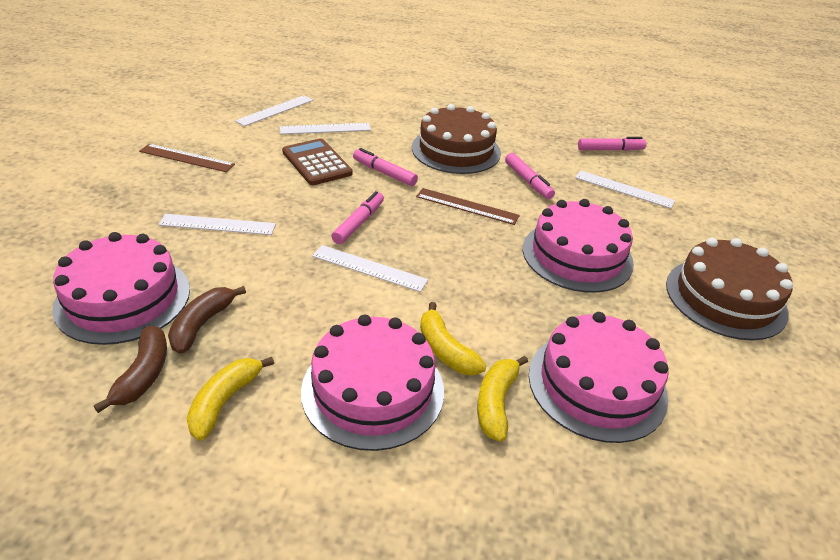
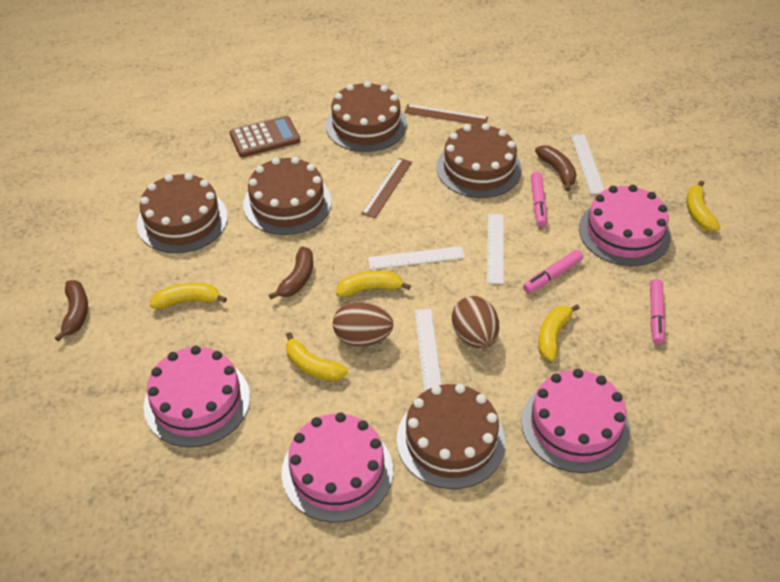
brown banana: 2 -> 3
brown cake: 2 -> 5
brown egg: 0 -> 2
pink marker: 4 -> 3
white ruler: 5 -> 4
yellow banana: 3 -> 5

